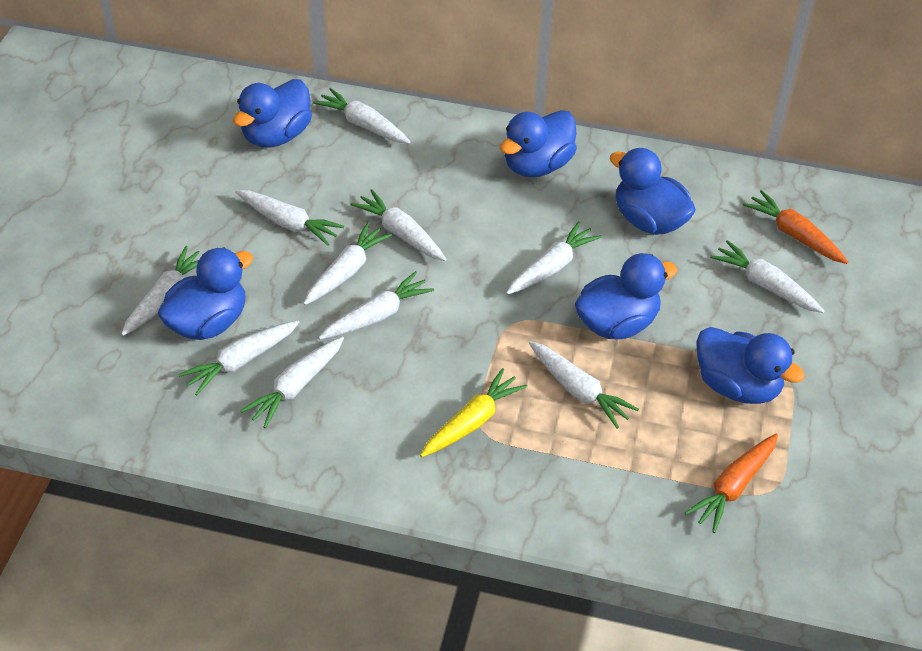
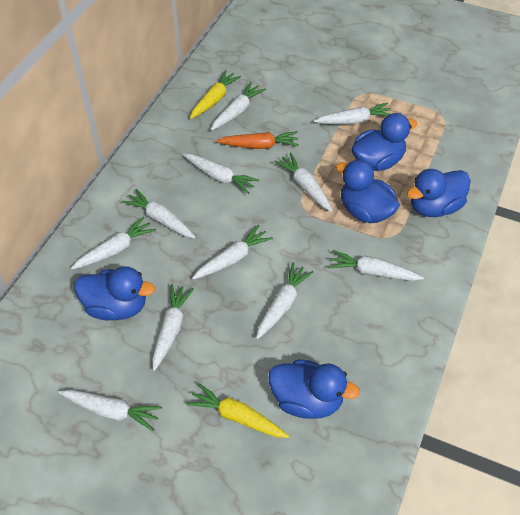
blue duck: 6 -> 5
orange carrot: 2 -> 1
yellow carrot: 1 -> 2

